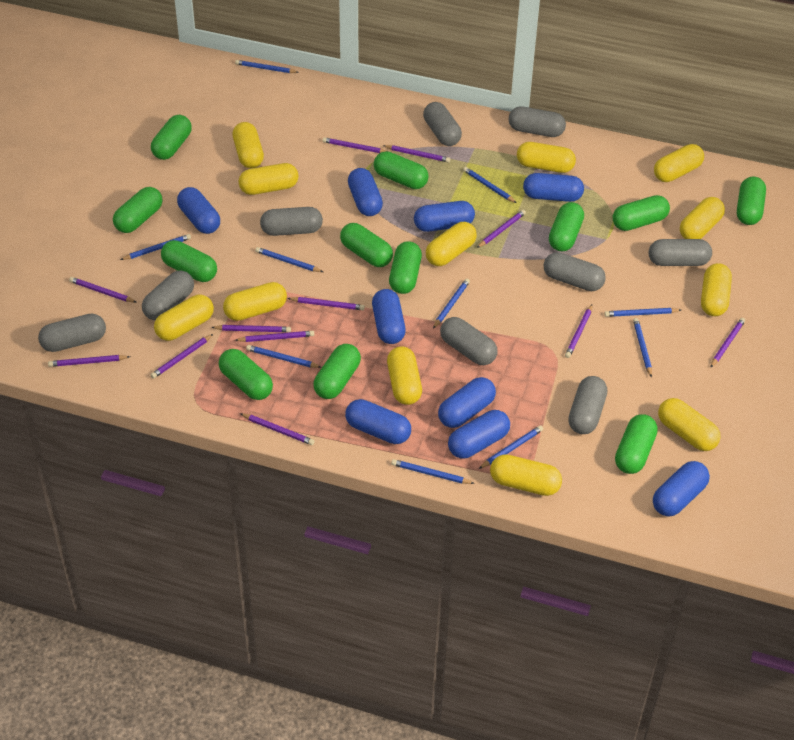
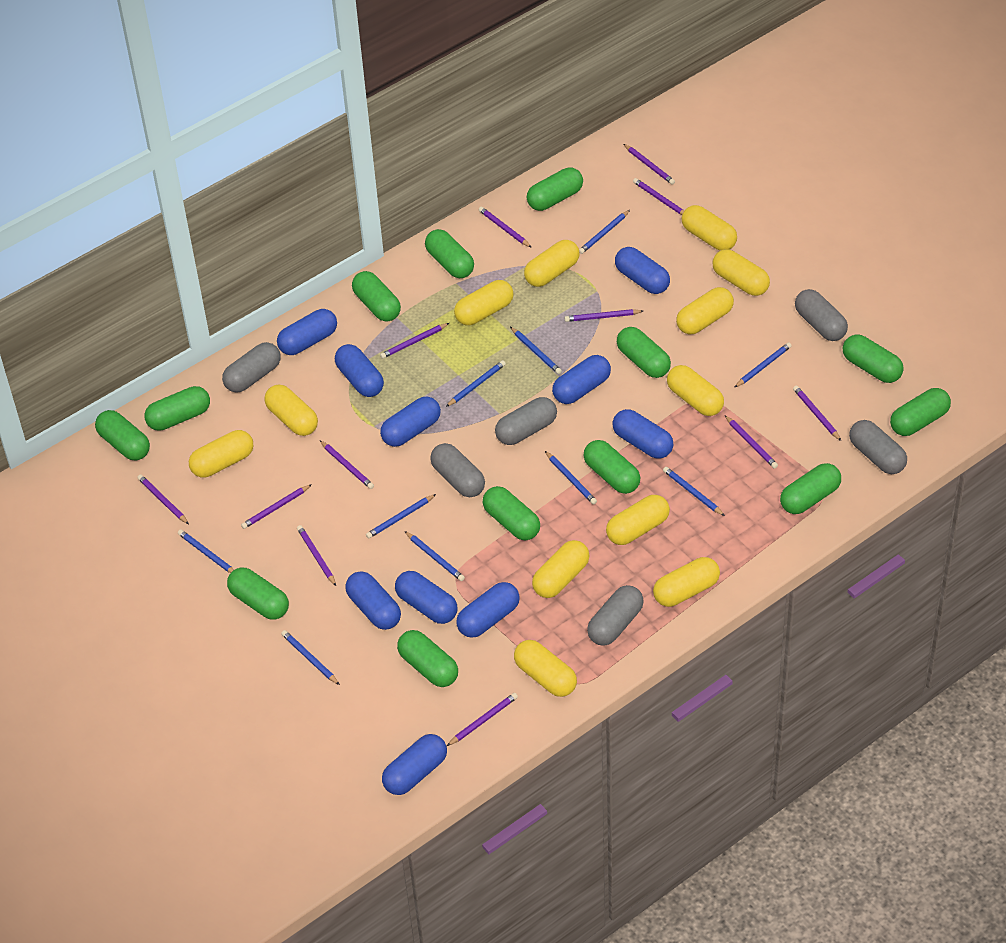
blue capsule: 9 -> 10
green capsule: 12 -> 13
grey capsule: 9 -> 6

